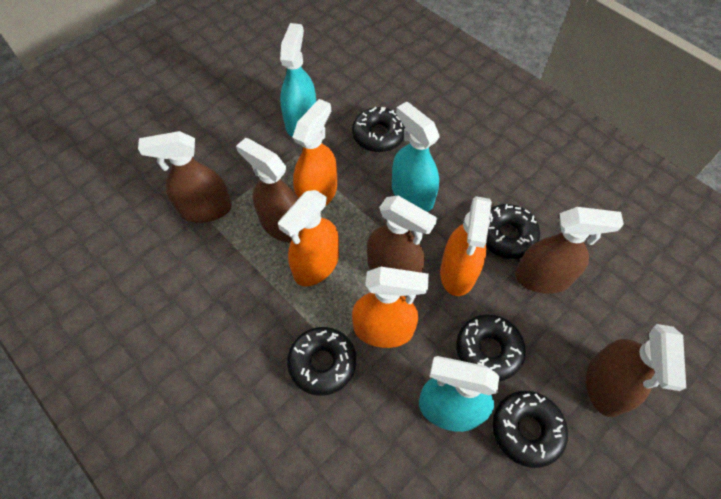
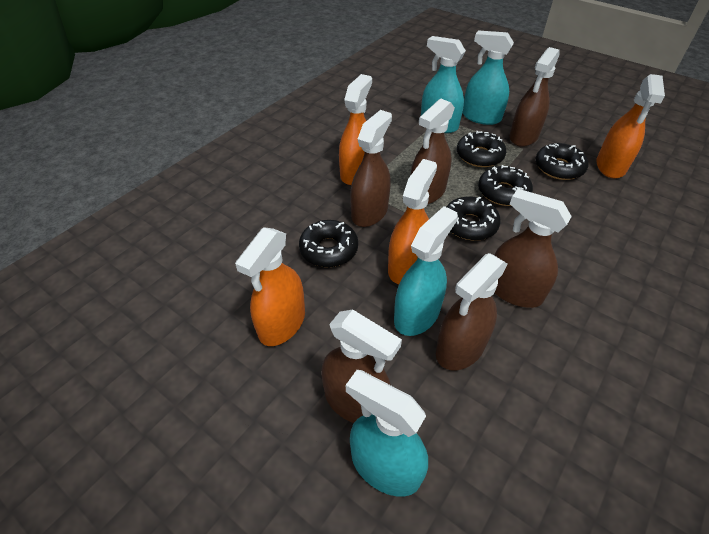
brown spray bottle: 5 -> 6
turquoise spray bottle: 3 -> 4

